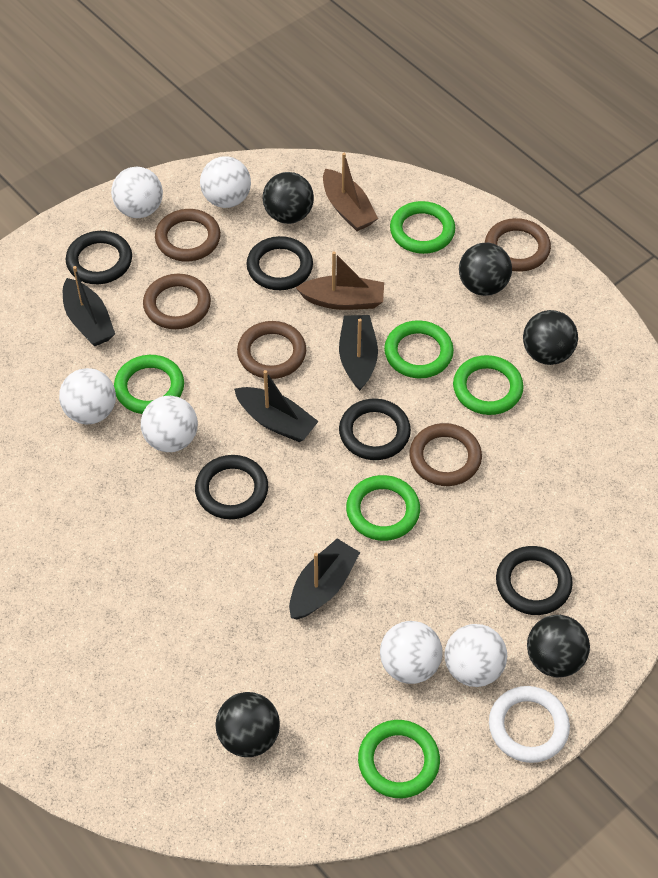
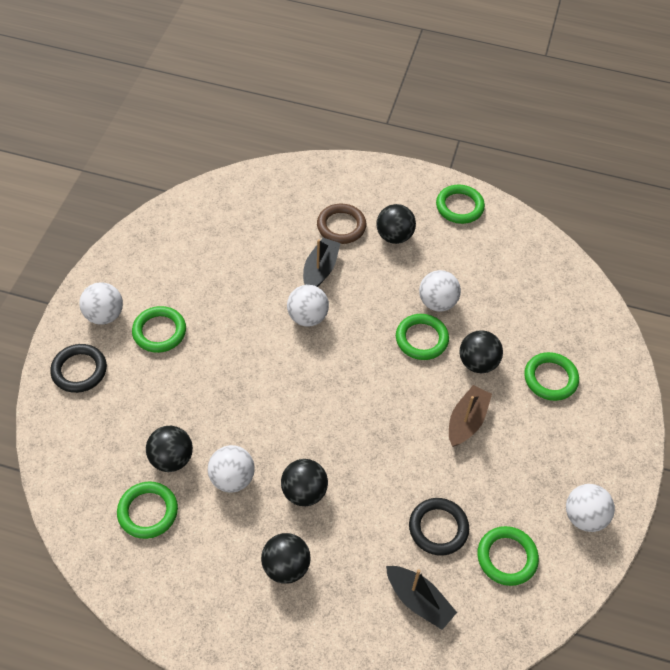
black boat: 4 -> 2
black ring: 5 -> 2
brown boat: 2 -> 1
brown ring: 5 -> 1
white ball: 6 -> 5
white ring: 1 -> 0

